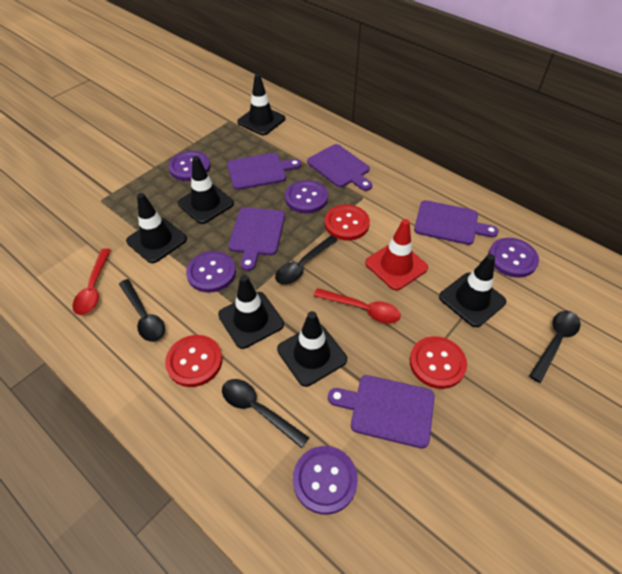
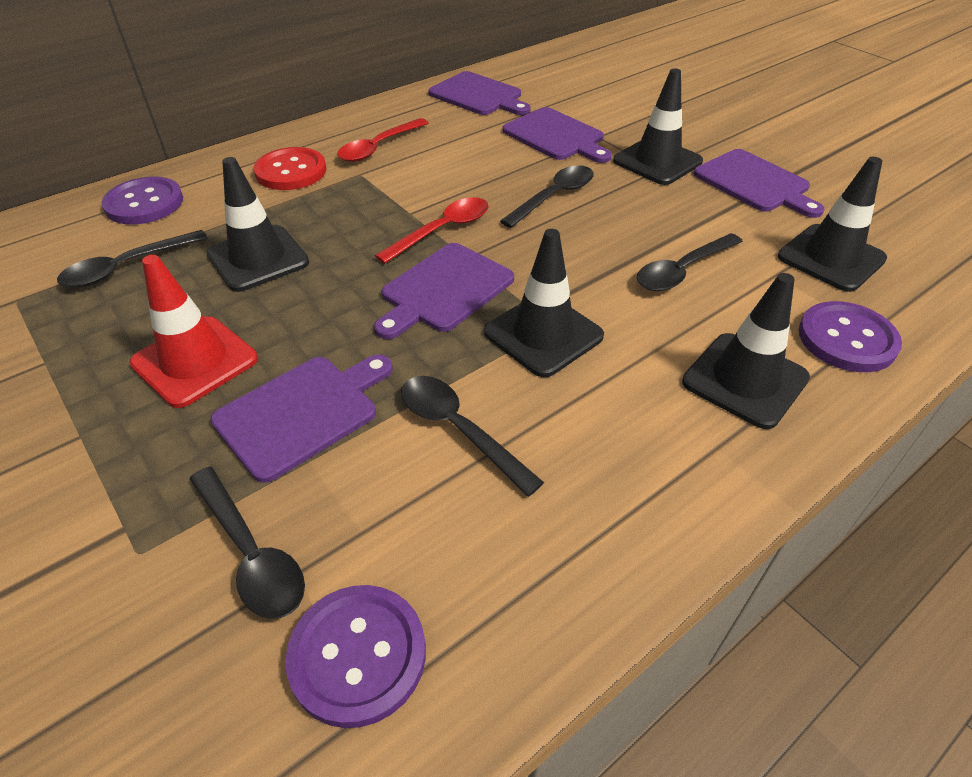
black spoon: 4 -> 5
black traffic cone: 6 -> 5
purple button: 5 -> 3
red button: 3 -> 1

